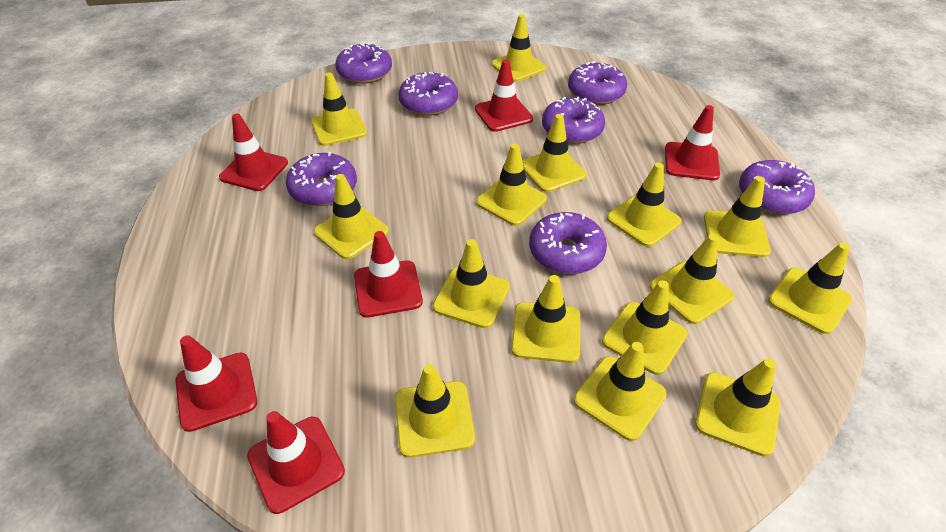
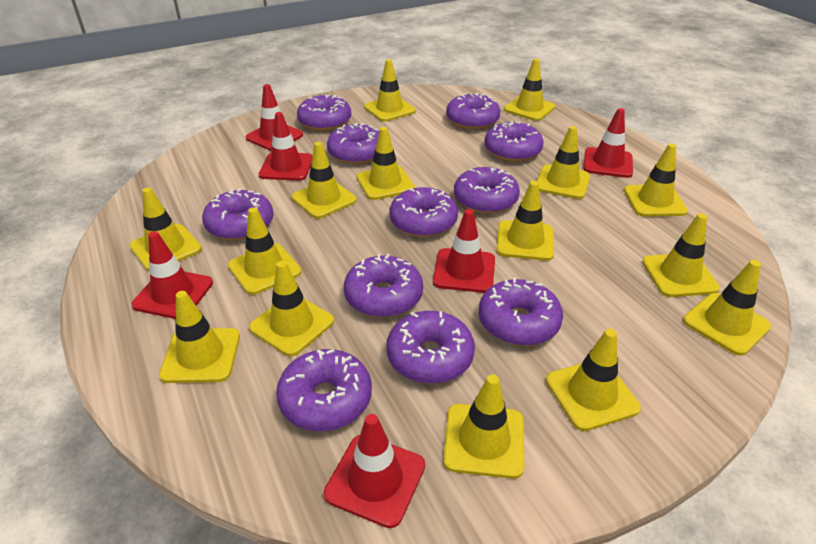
purple donut: 7 -> 11

